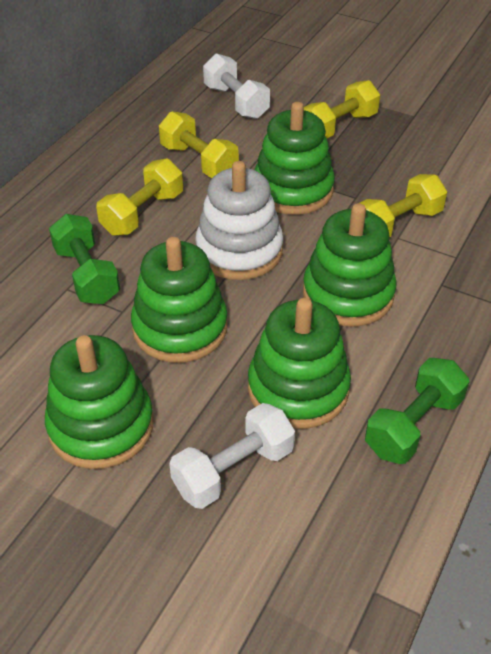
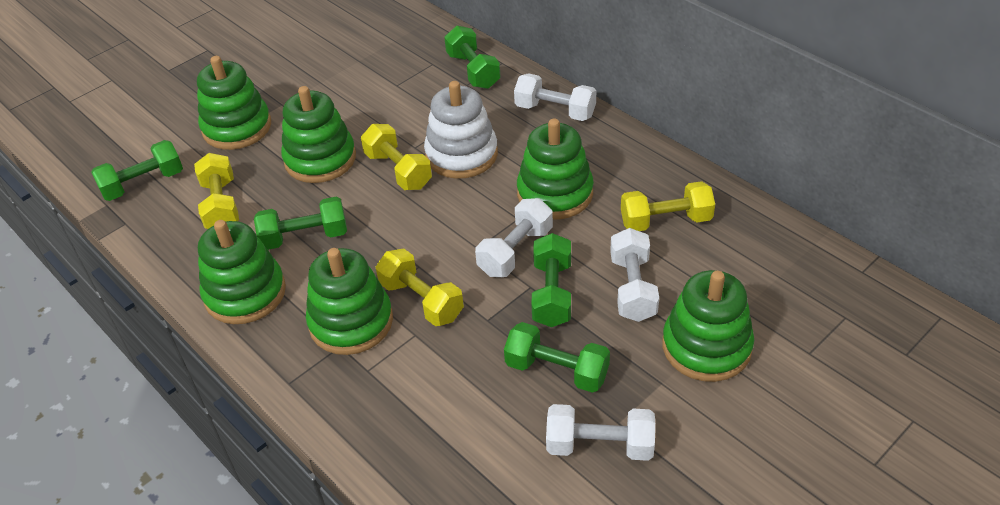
green dumbbell: 2 -> 5
green stacking toy: 5 -> 6
white dumbbell: 2 -> 4

